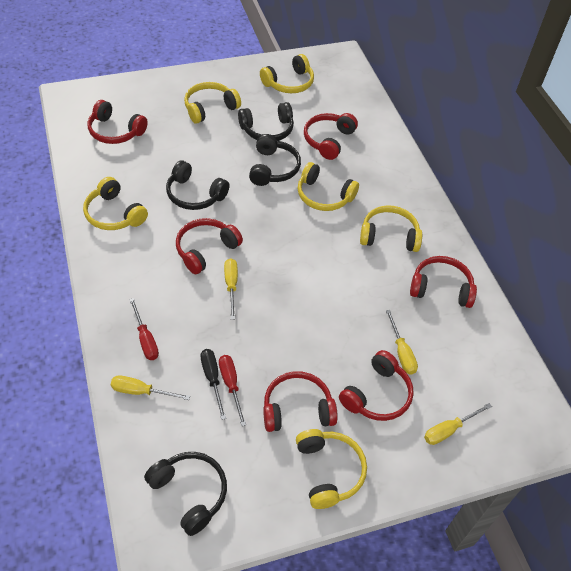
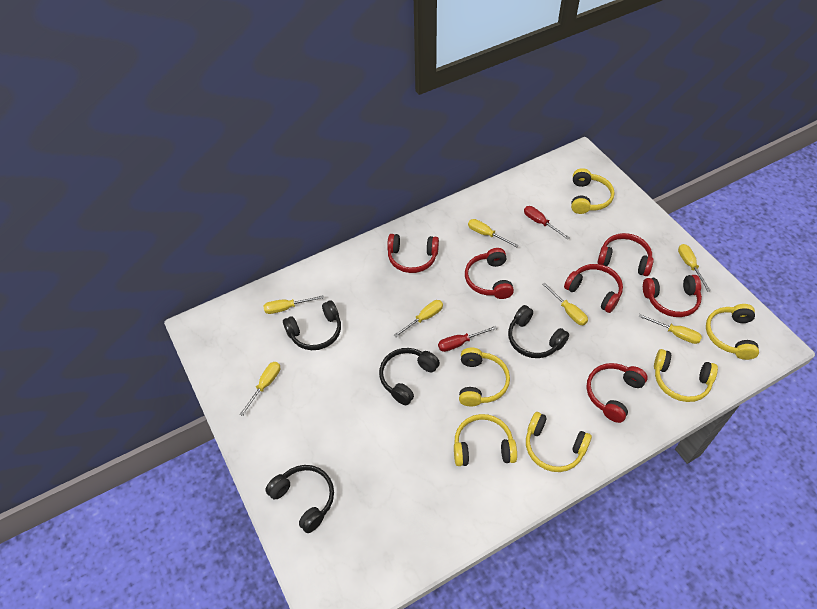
black screwdriver: 1 -> 0
yellow screwdriver: 4 -> 7

